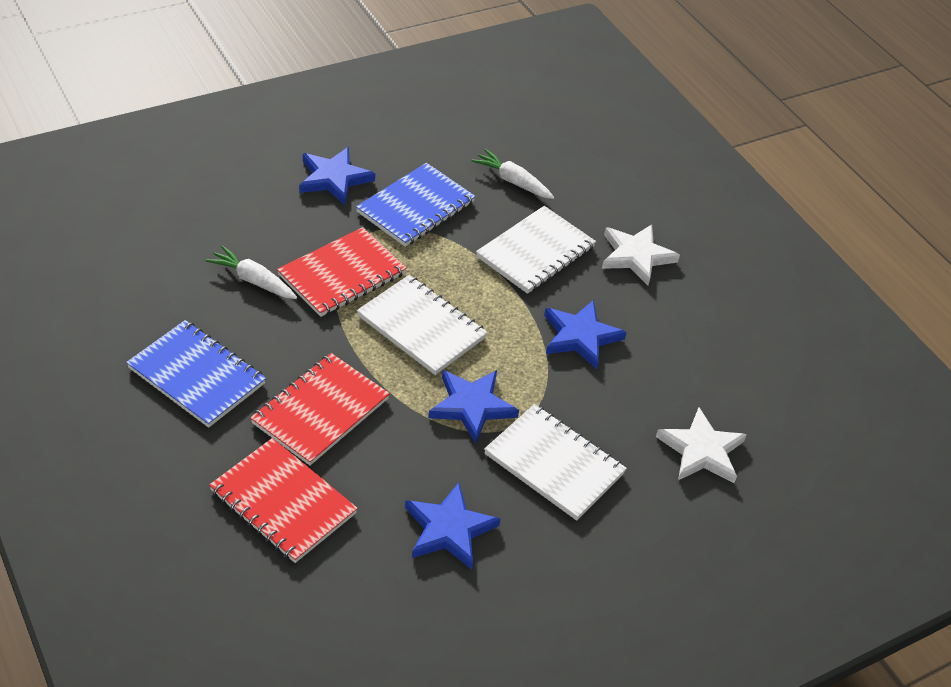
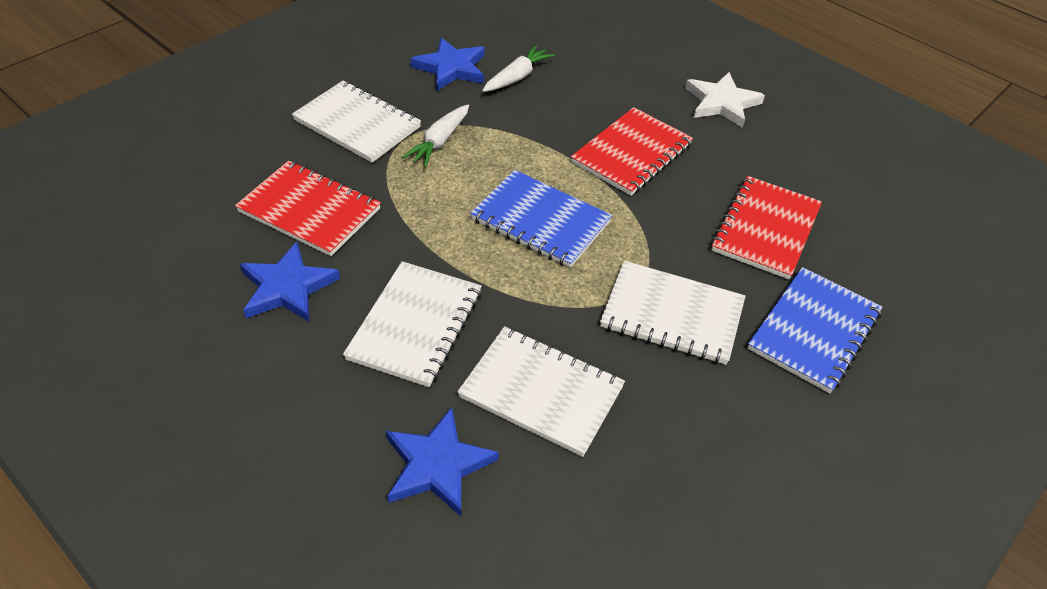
blue star: 4 -> 3
white notebook: 3 -> 4
white star: 2 -> 1

